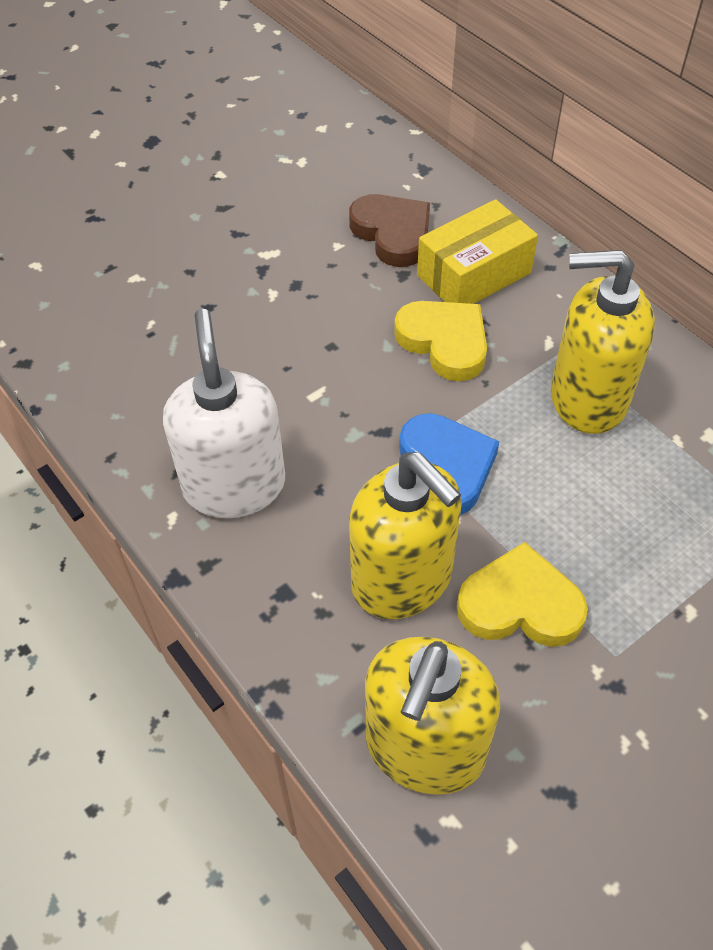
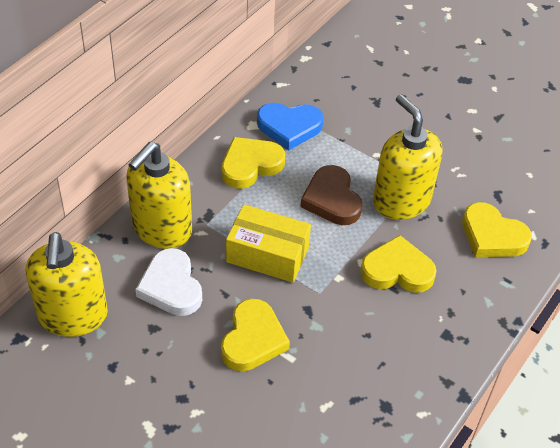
white heart: 0 -> 1
white soap dispenser: 1 -> 0
yellow heart: 2 -> 4

